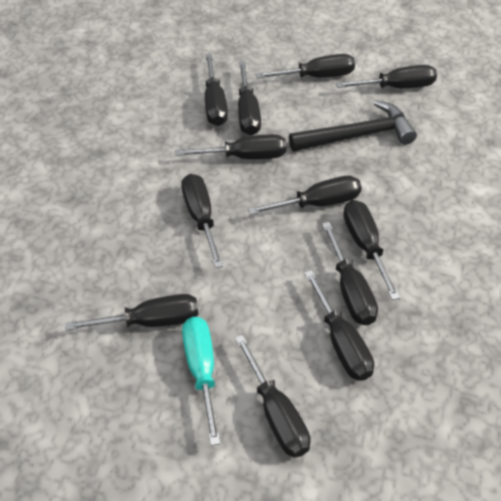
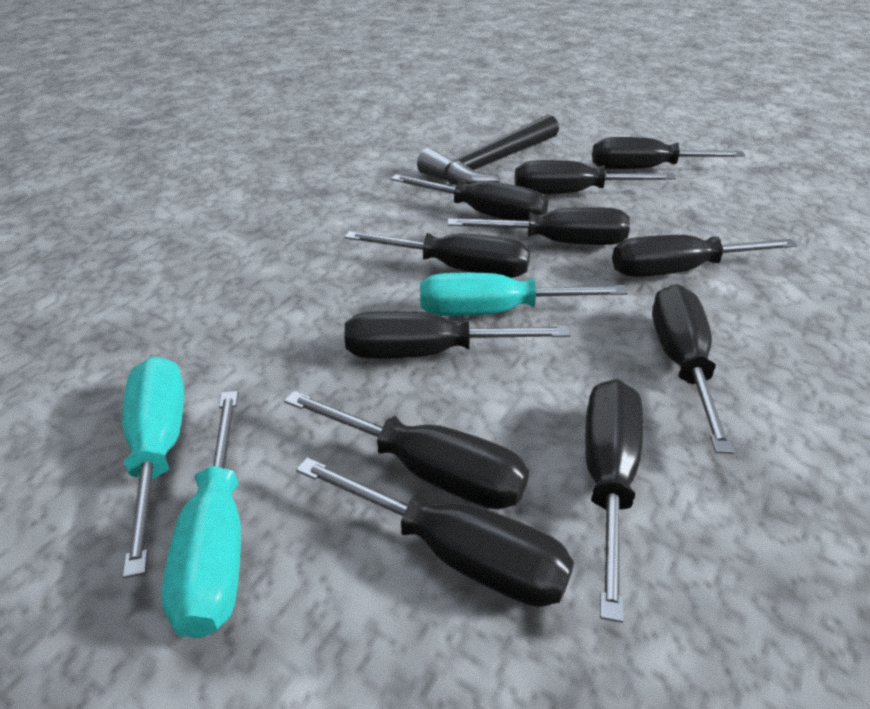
black screwdriver: 12 -> 11
turquoise screwdriver: 1 -> 3

